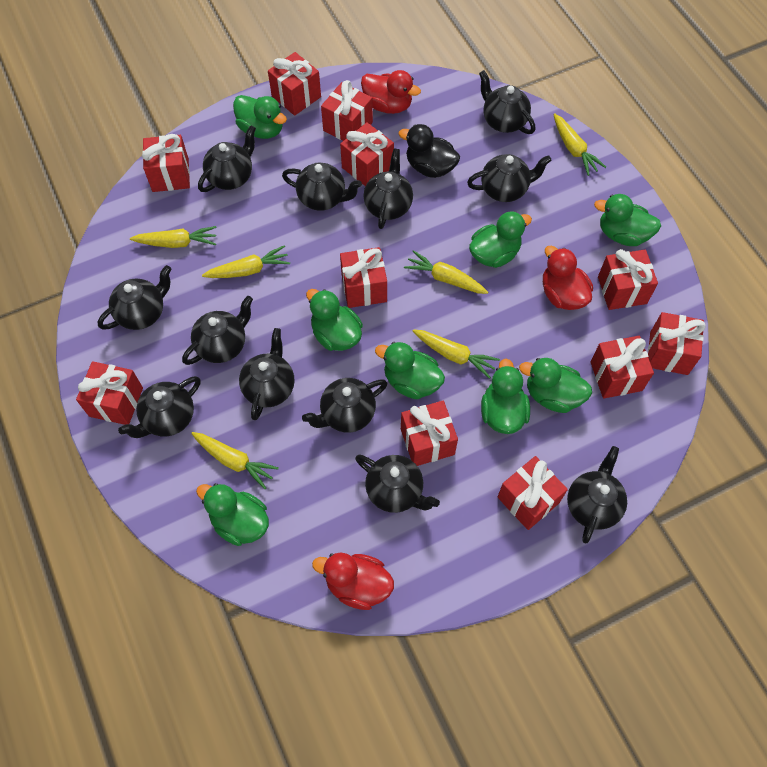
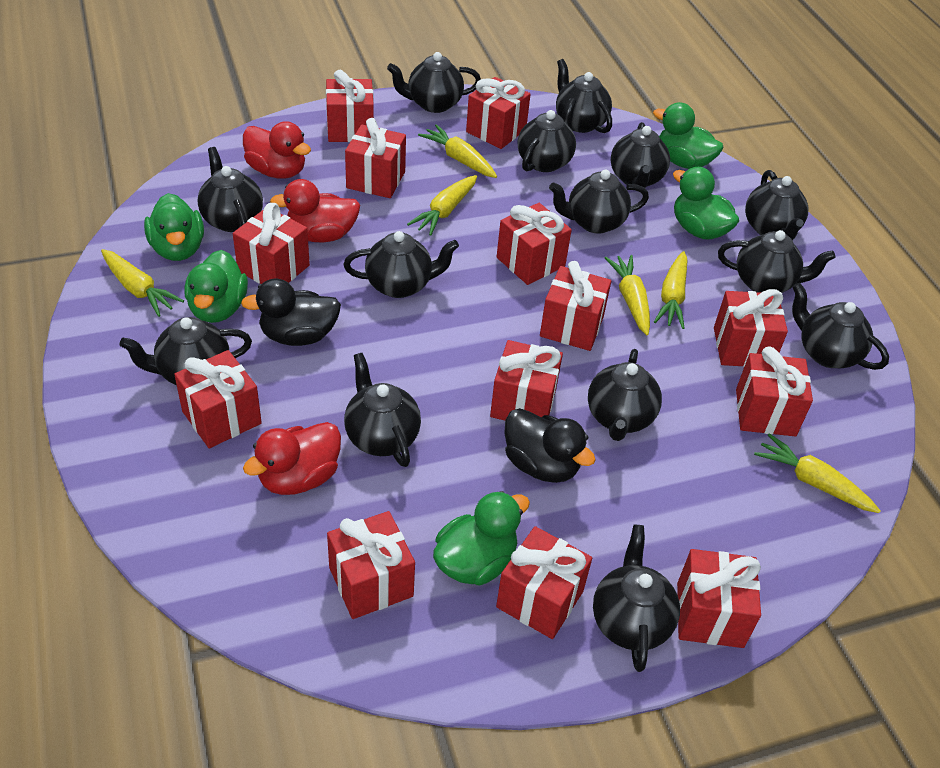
black duck: 1 -> 2
black teapot: 12 -> 14
green duck: 8 -> 5
red gift: 11 -> 13

